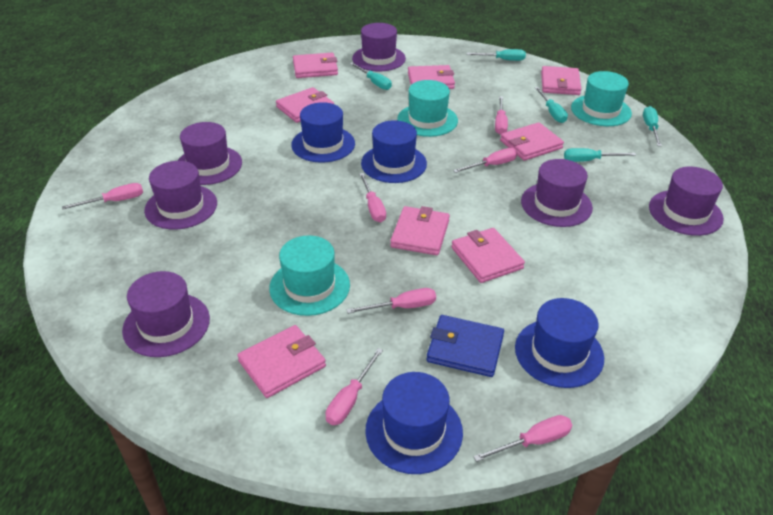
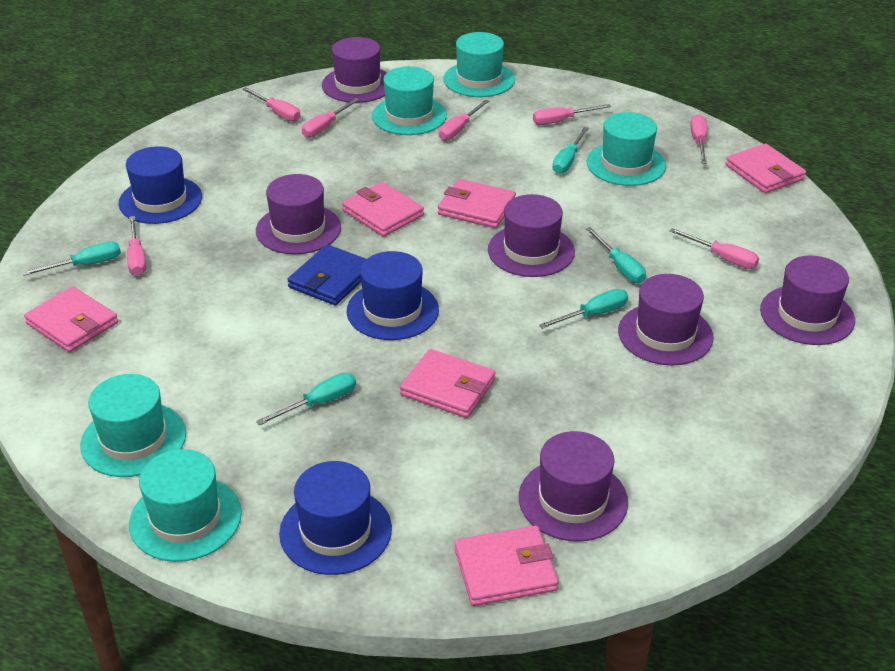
blue hat: 4 -> 3
pink wallet: 8 -> 6
turquoise hat: 3 -> 5

